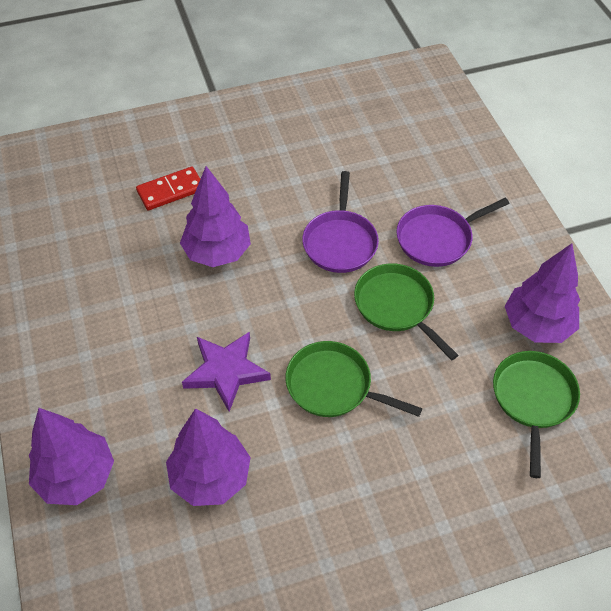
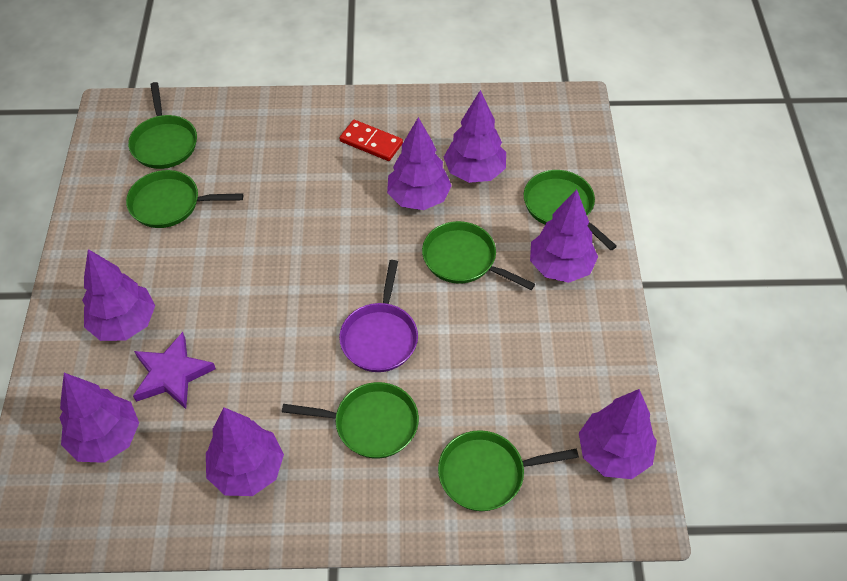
green pan: 3 -> 6
purple pan: 2 -> 1
purple tree: 4 -> 7

